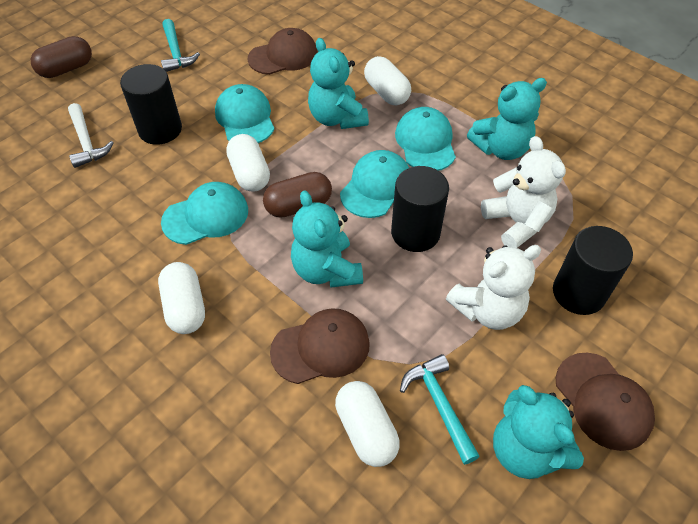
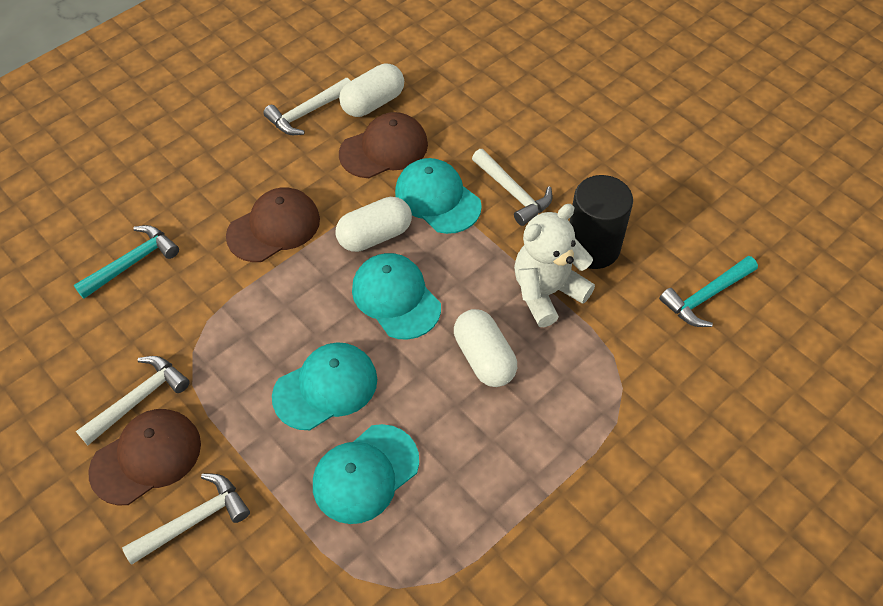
black cylinder: 3 -> 1
brown capsule: 2 -> 0
turquoise teddy bear: 4 -> 0
white capsule: 4 -> 3
white hammer: 1 -> 4
white teddy bear: 2 -> 1

